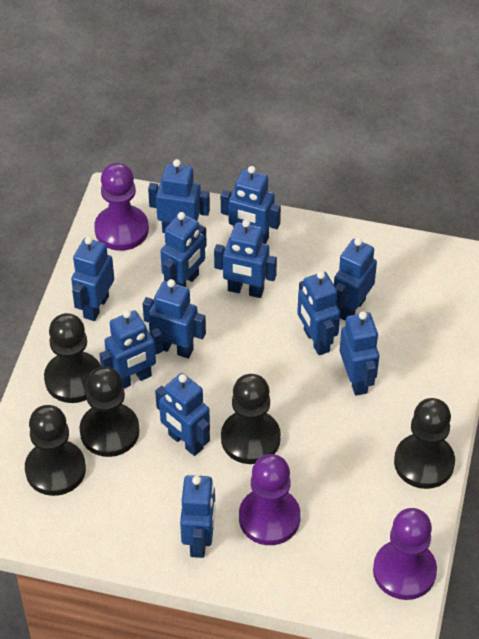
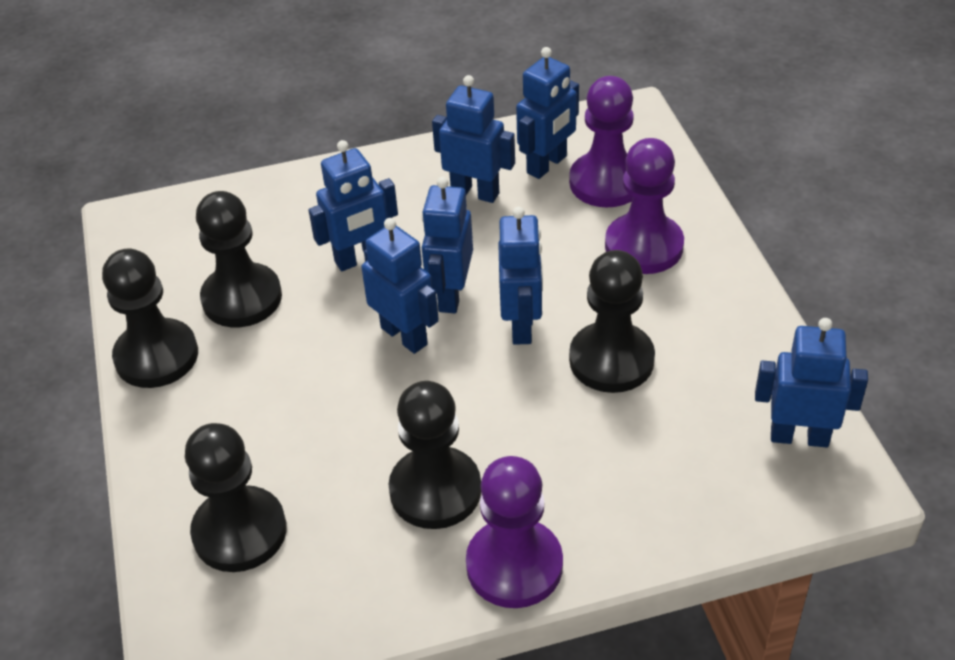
blue robot: 12 -> 7

